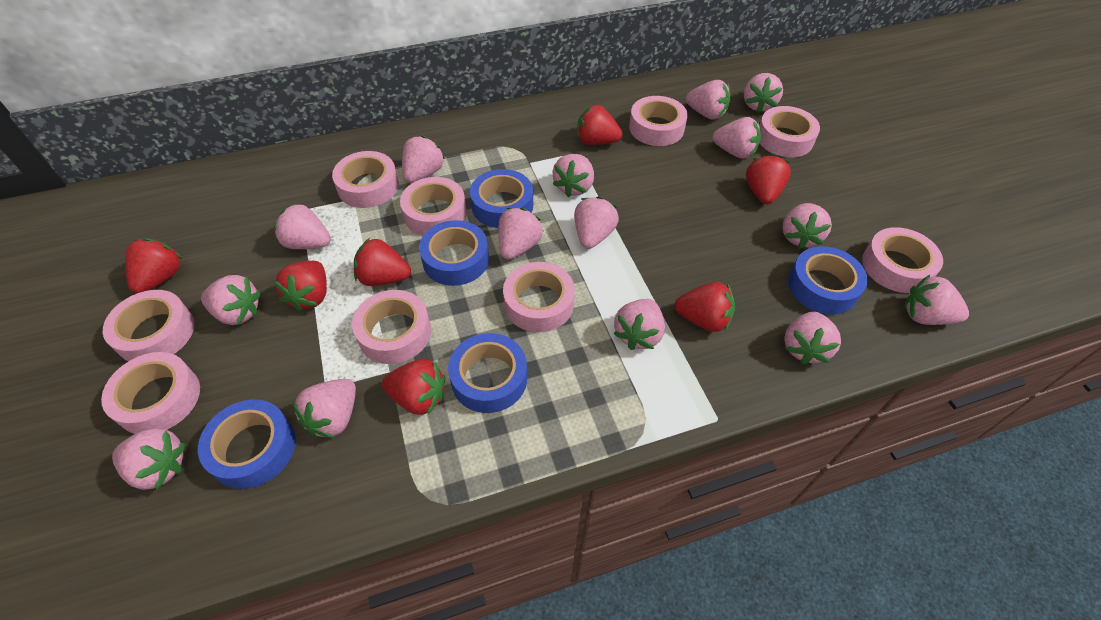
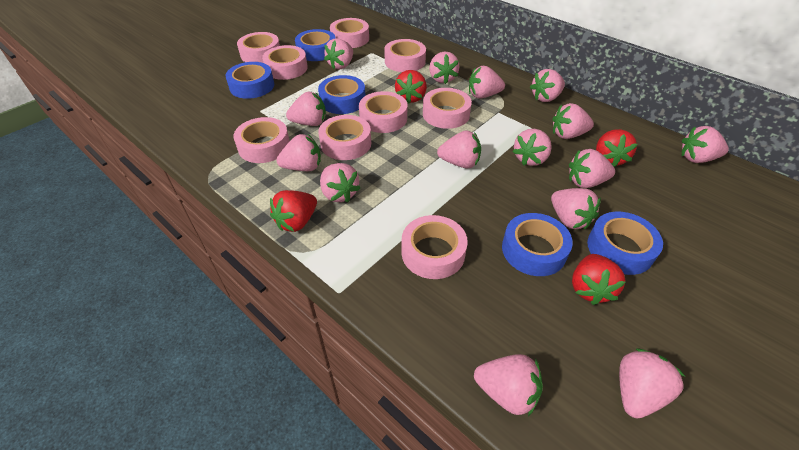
red strawberry: 7 -> 4

